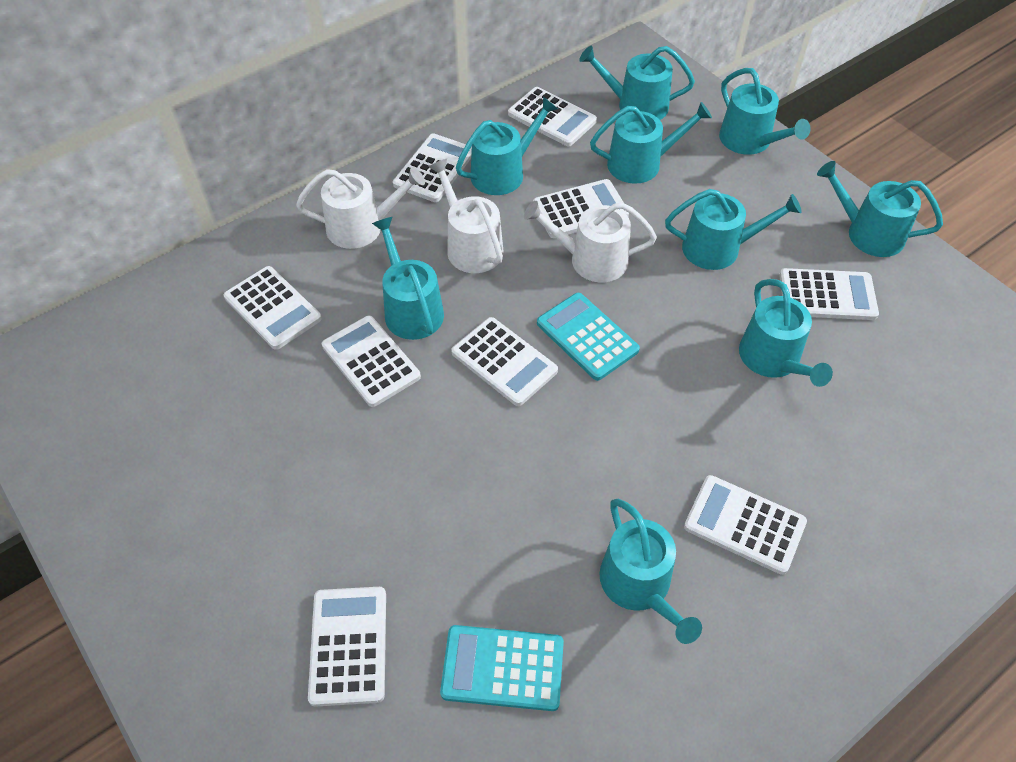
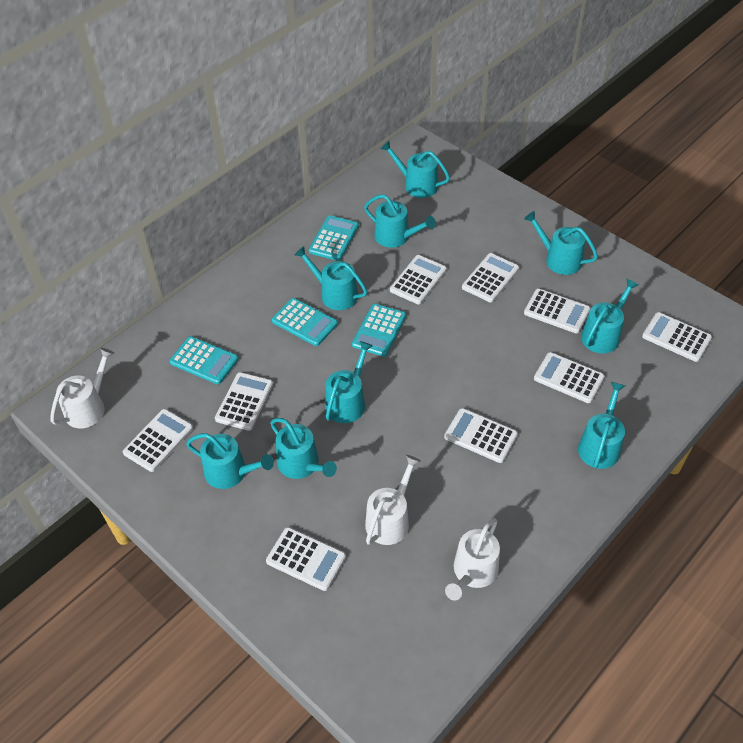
turquoise calculator: 2 -> 4

